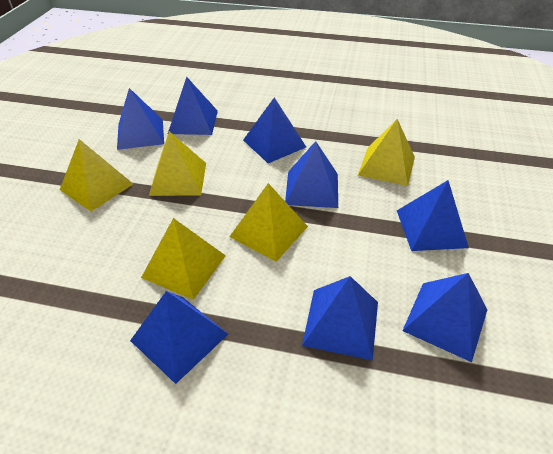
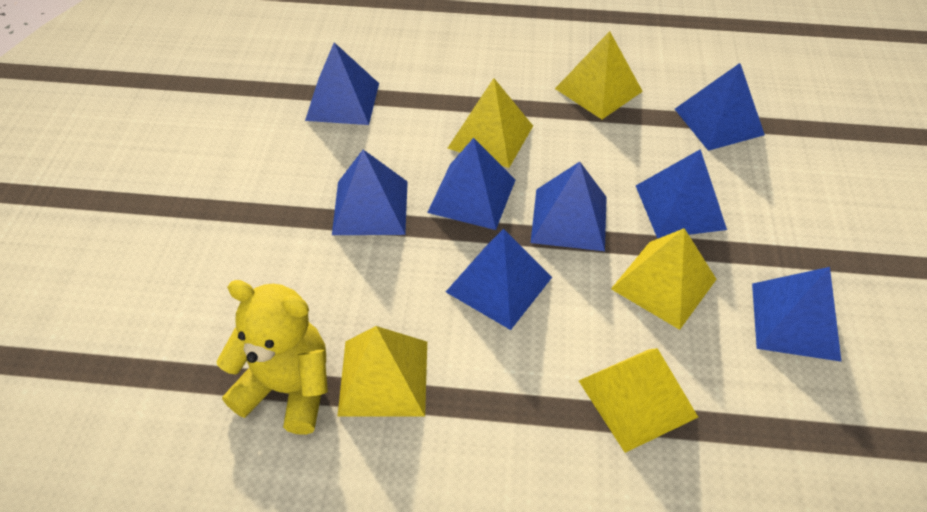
yellow teddy bear: 0 -> 1

